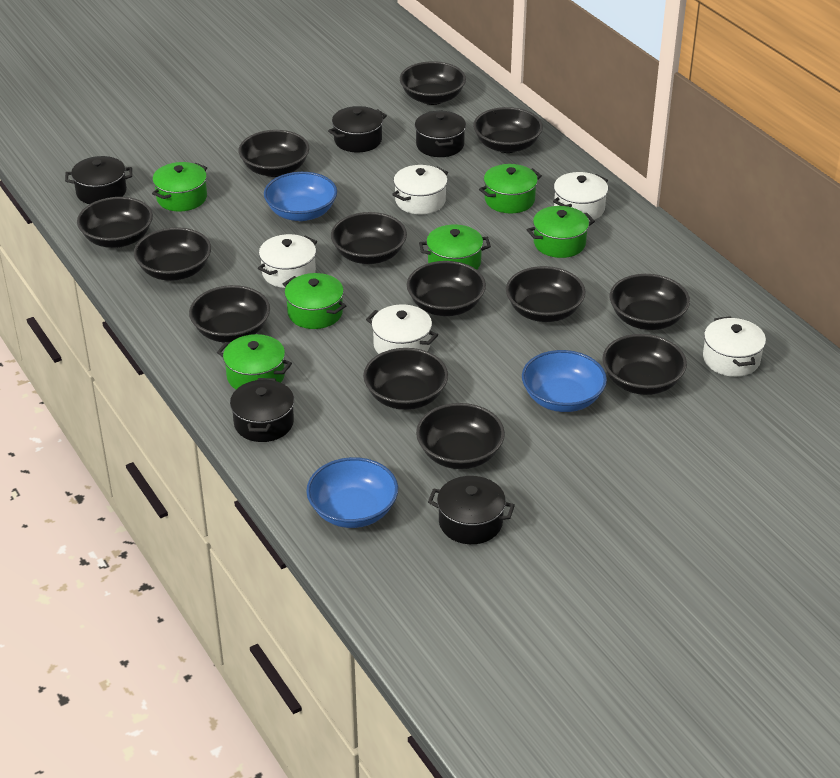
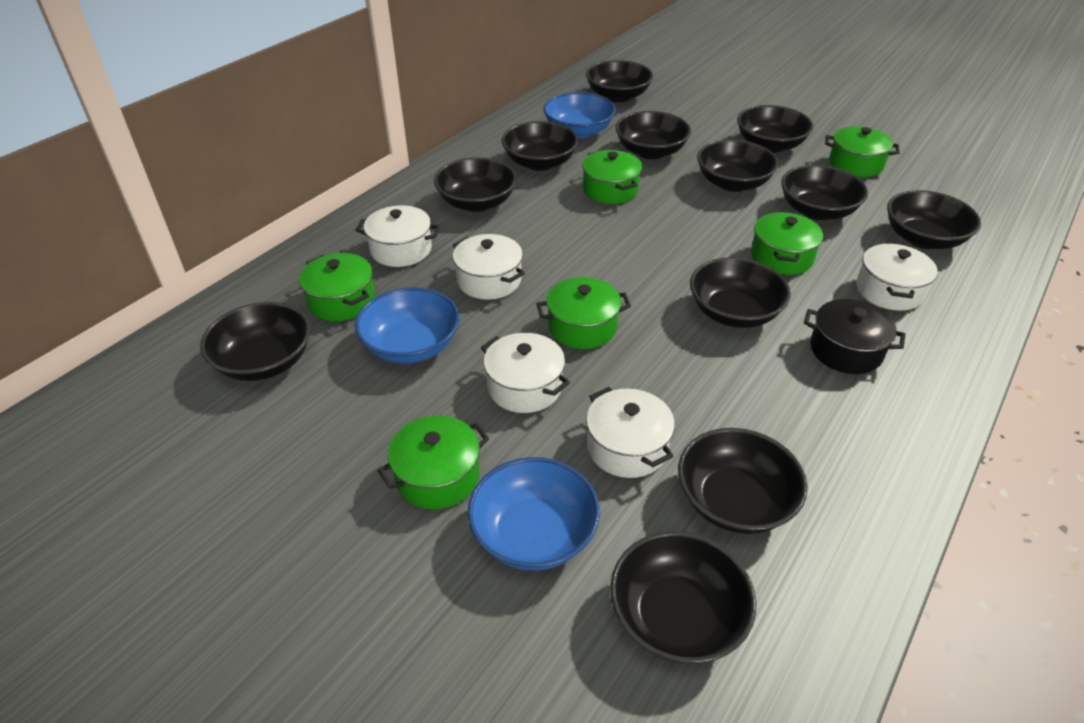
black bowl: 13 -> 12
black pot: 5 -> 1

